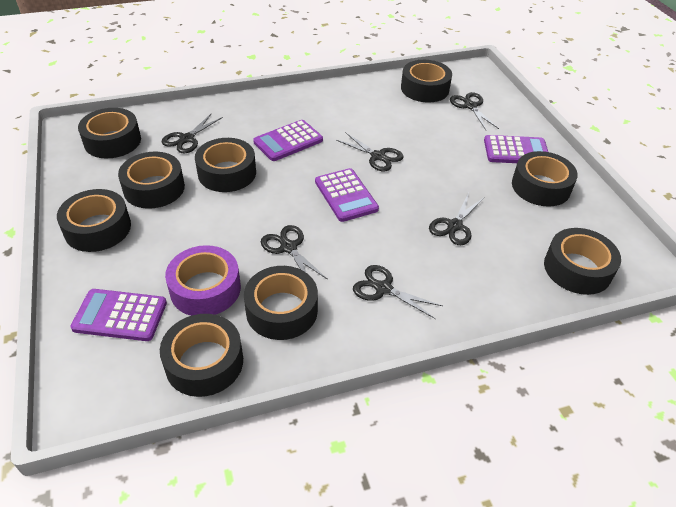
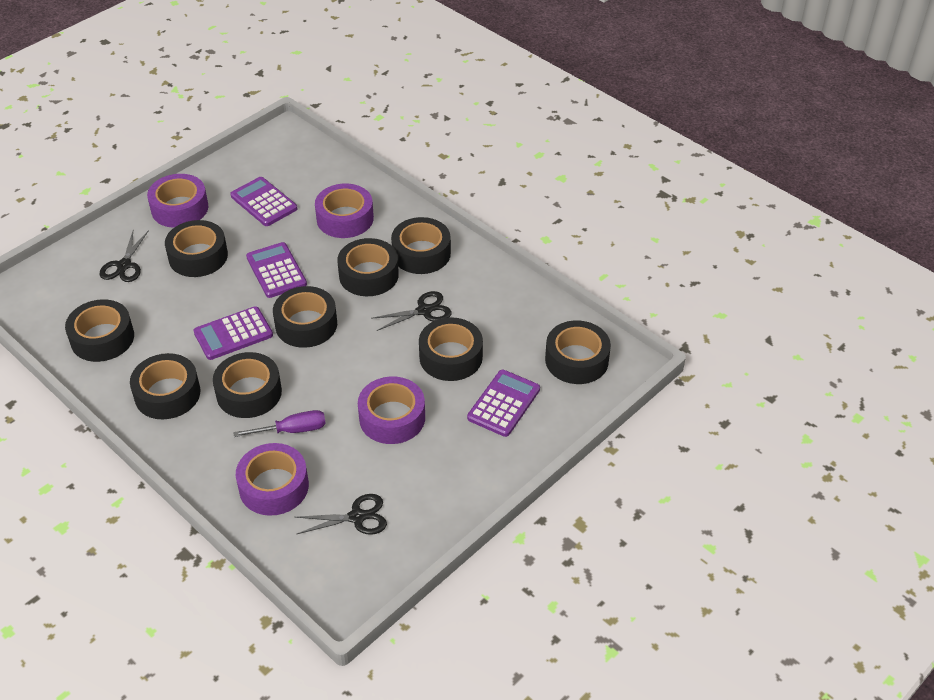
black scissors: 6 -> 3
purple screwdriver: 0 -> 1
purple tape: 1 -> 4

